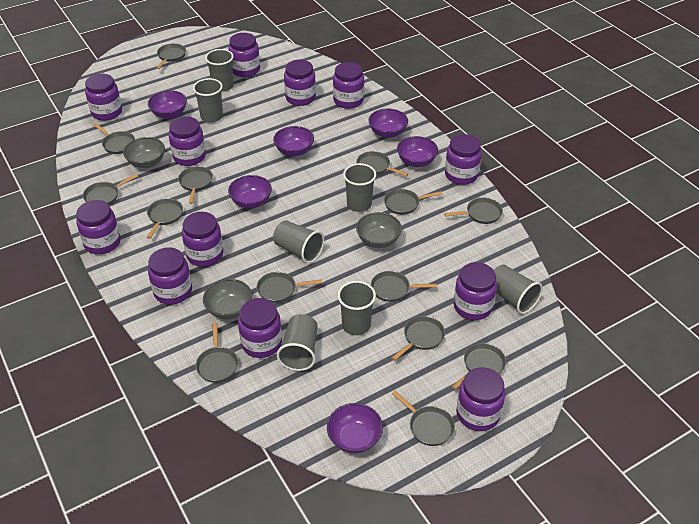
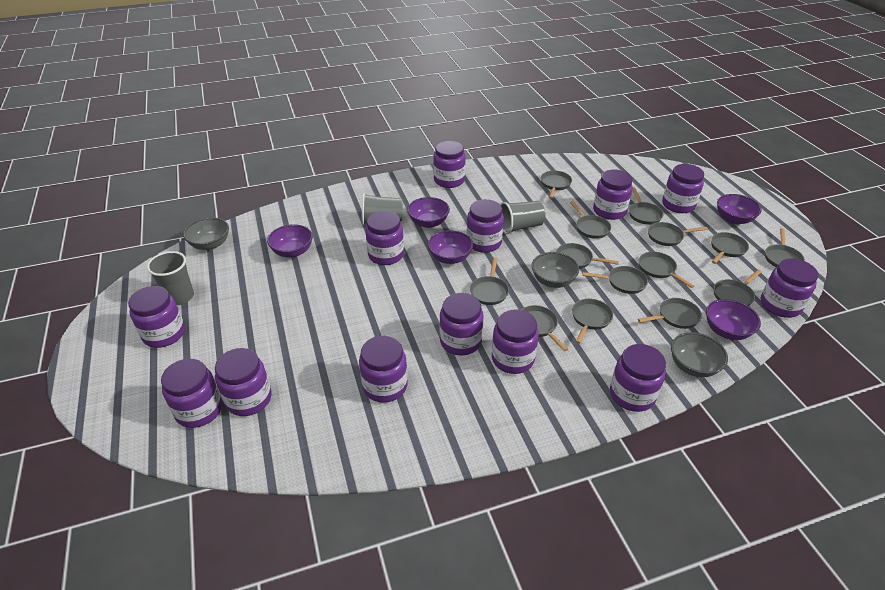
grey cup: 7 -> 3
purple bowl: 6 -> 5
purple jar: 12 -> 13

